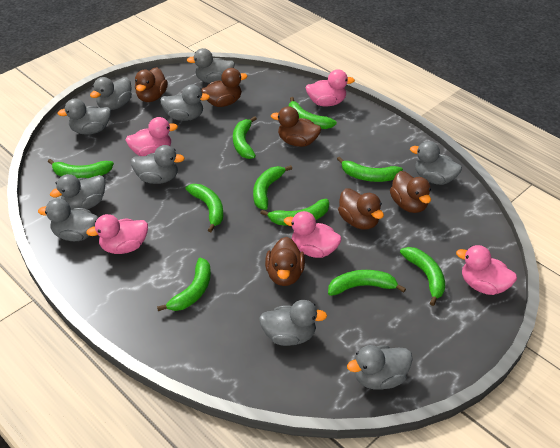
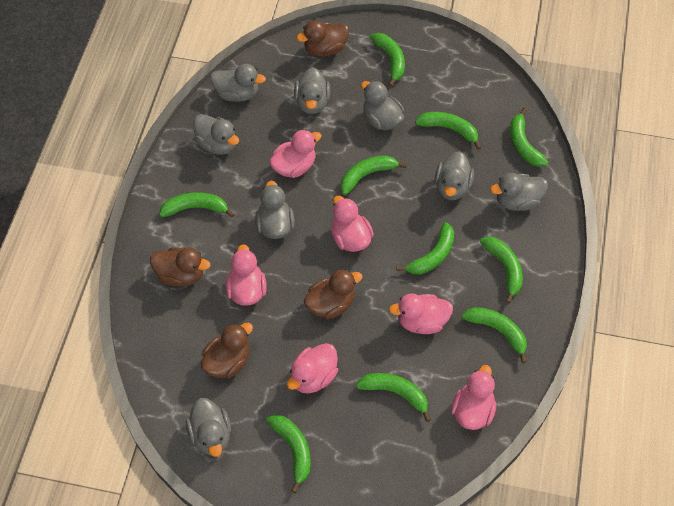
brown duck: 6 -> 4
grey duck: 10 -> 8
pink duck: 5 -> 6

